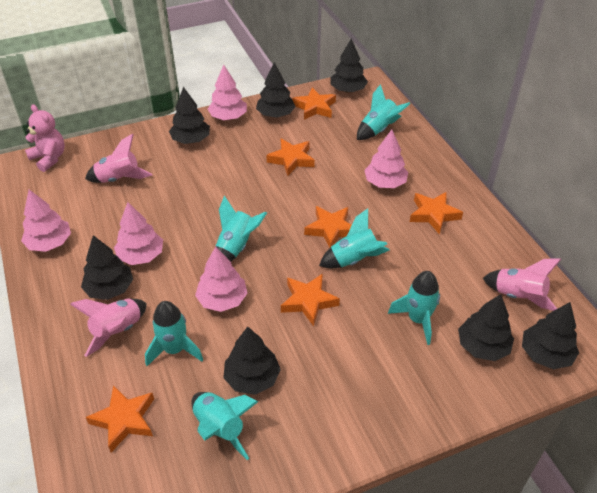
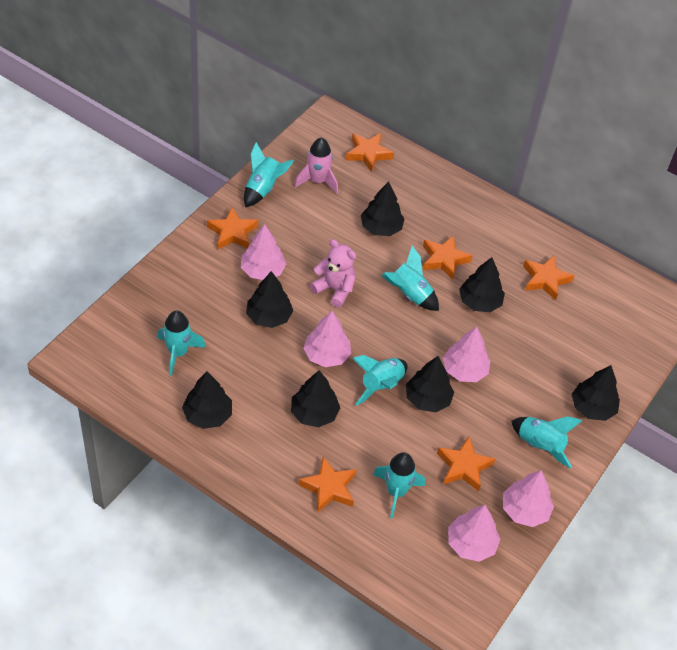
pink rocket: 3 -> 1

